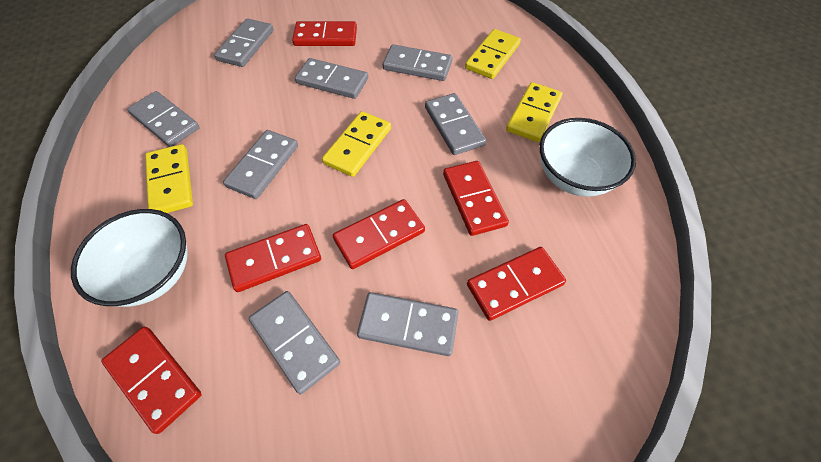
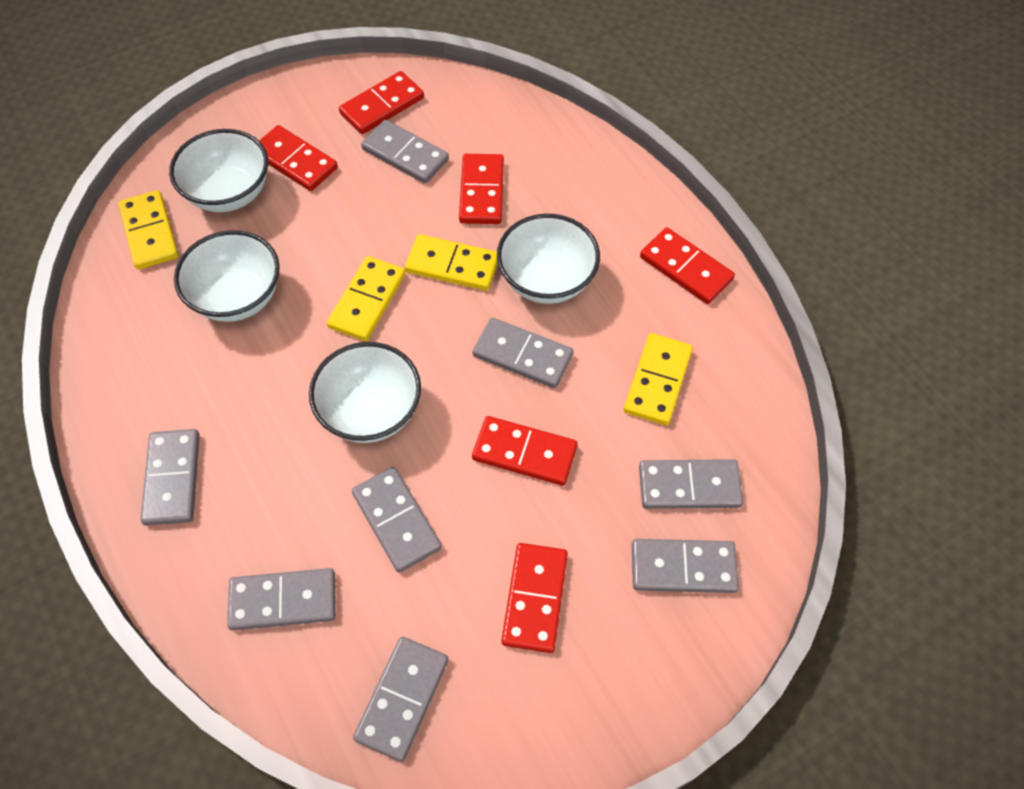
white bowl: 2 -> 4

